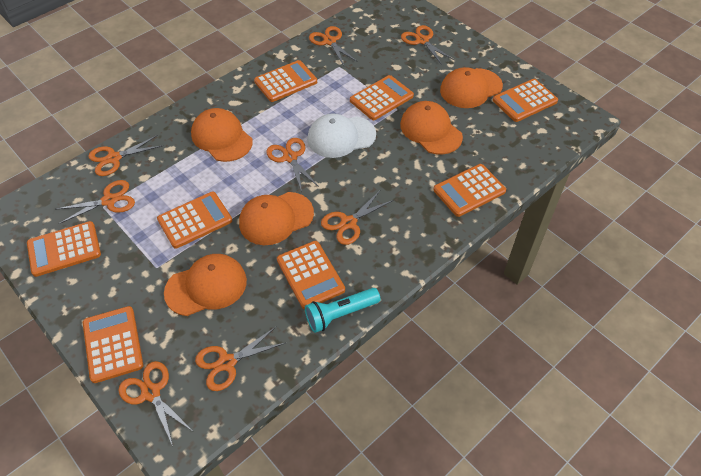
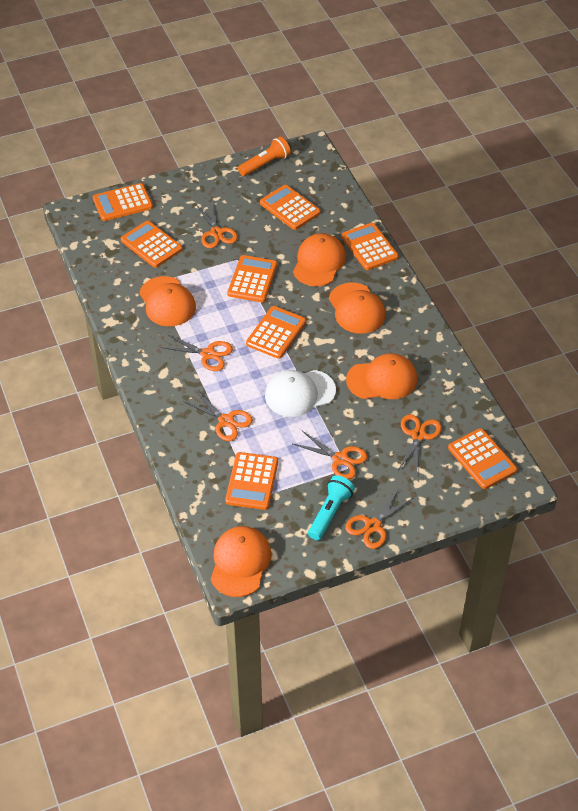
orange flashlight: 0 -> 1
orange scissors: 8 -> 6

